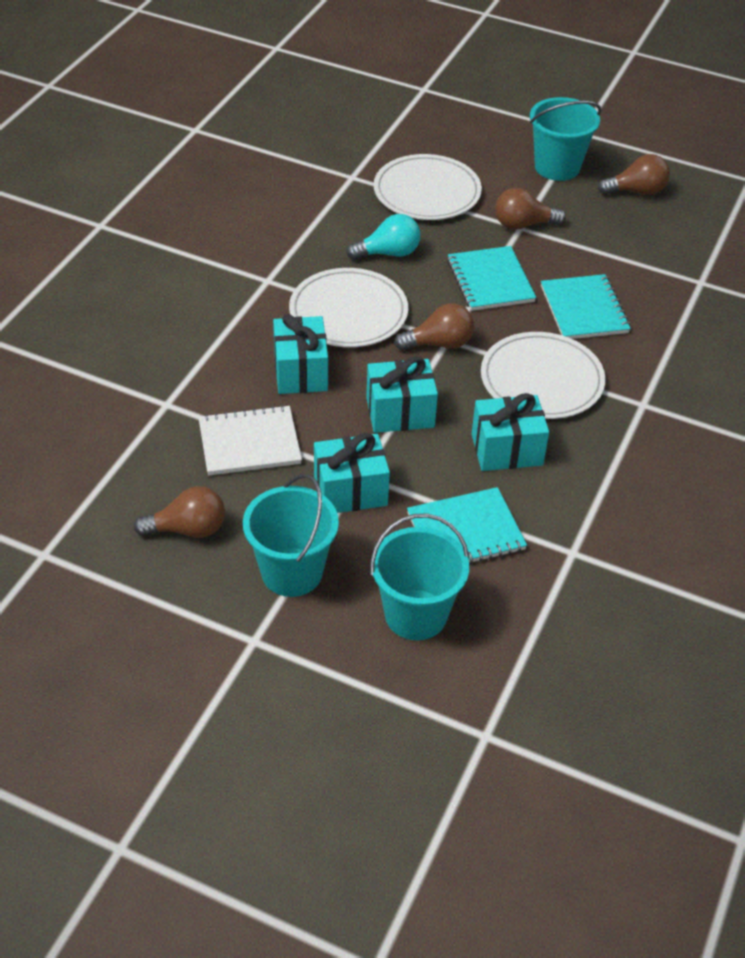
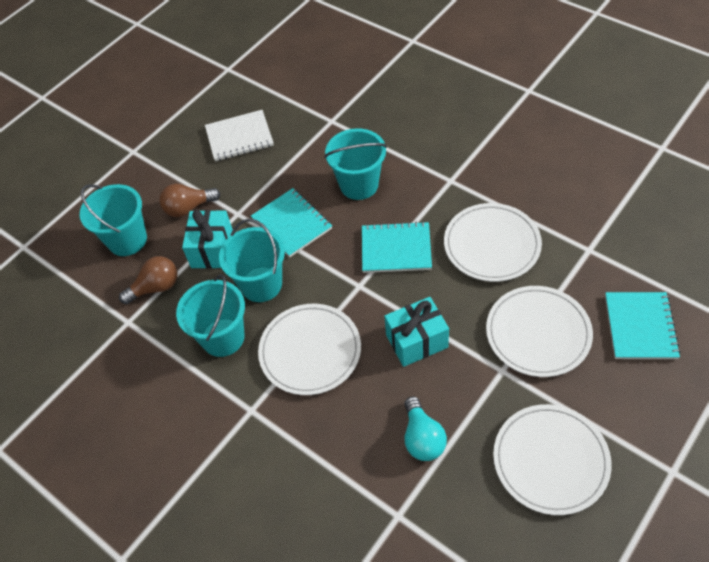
brown light bulb: 4 -> 2
turquoise bucket: 3 -> 4
turquoise gift: 4 -> 2
white plate: 3 -> 4

